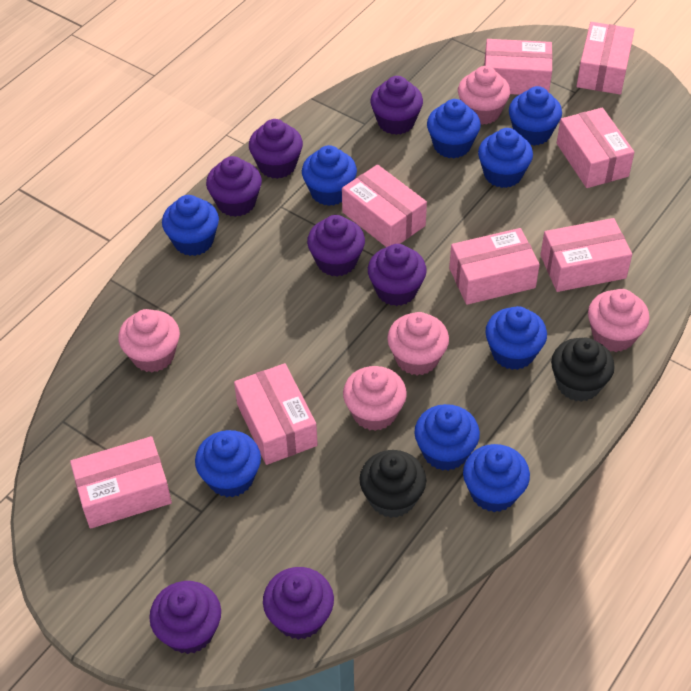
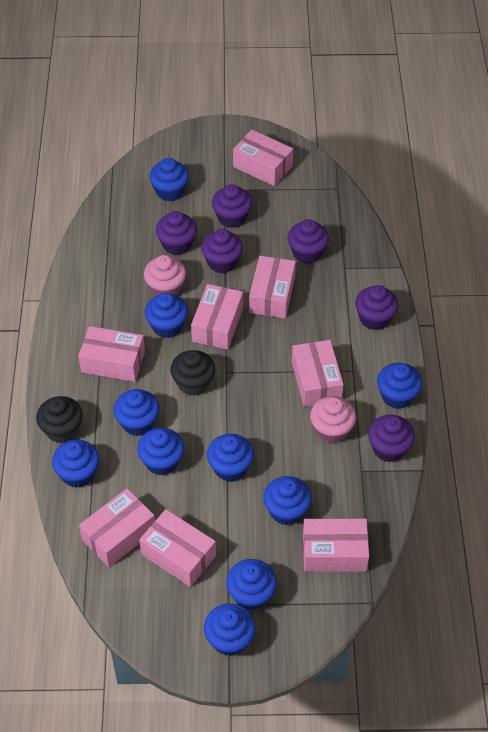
blue cupcake: 9 -> 10
pink cupcake: 5 -> 2
purple cupcake: 7 -> 6

